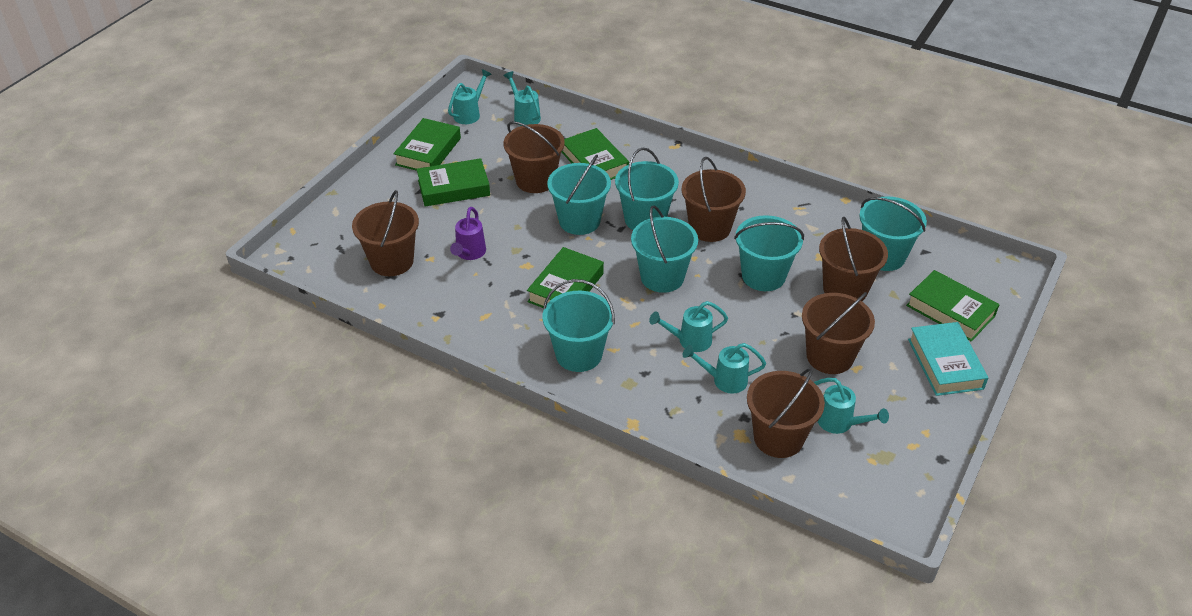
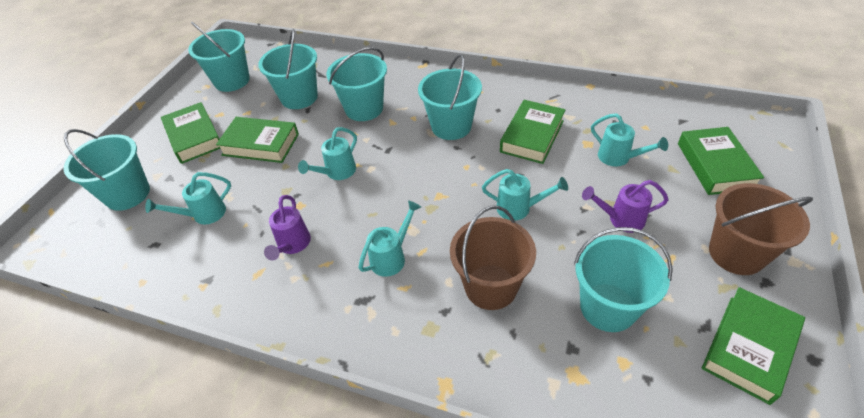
brown bucket: 6 -> 2
purple watering can: 1 -> 2
turquoise book: 1 -> 0

